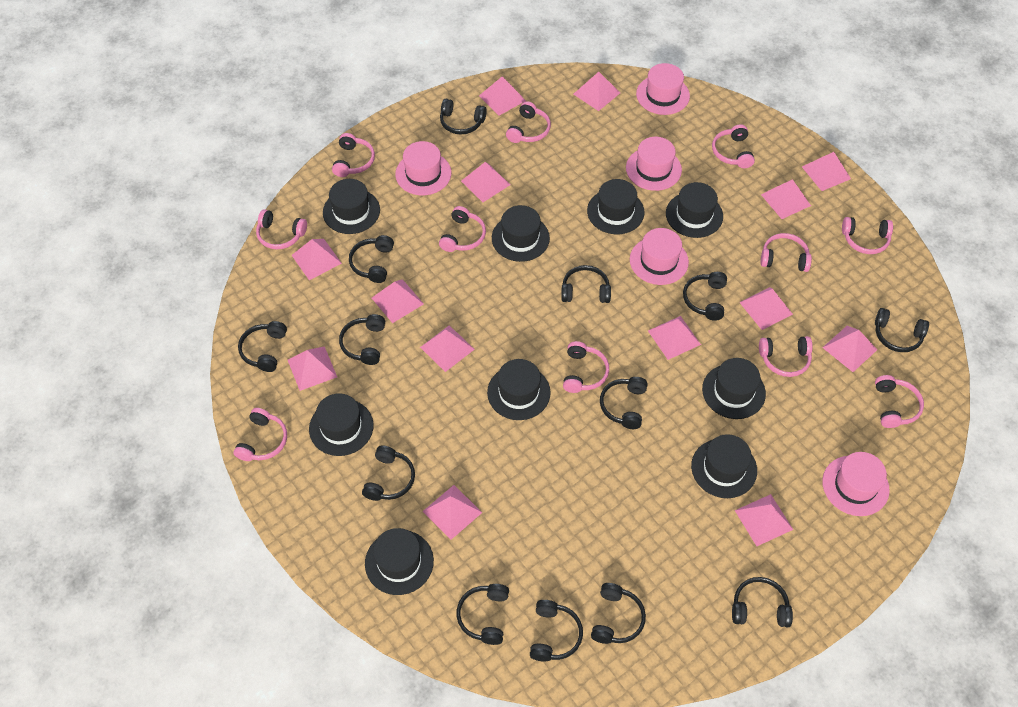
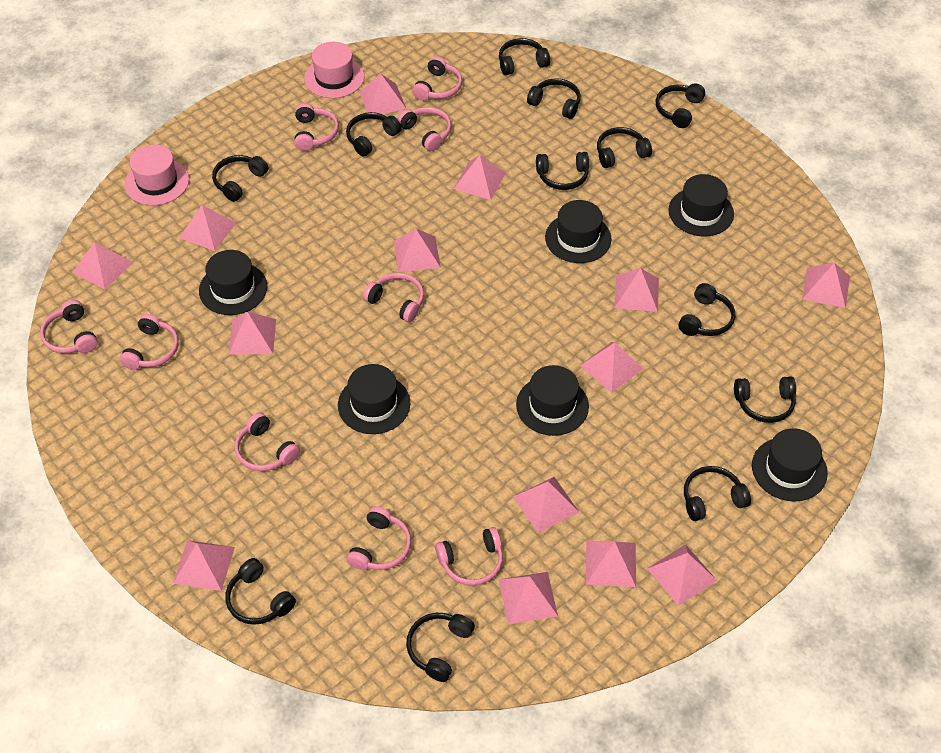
black hat: 9 -> 6
black headphones: 13 -> 12
pink hat: 5 -> 2
pink headphones: 11 -> 9

